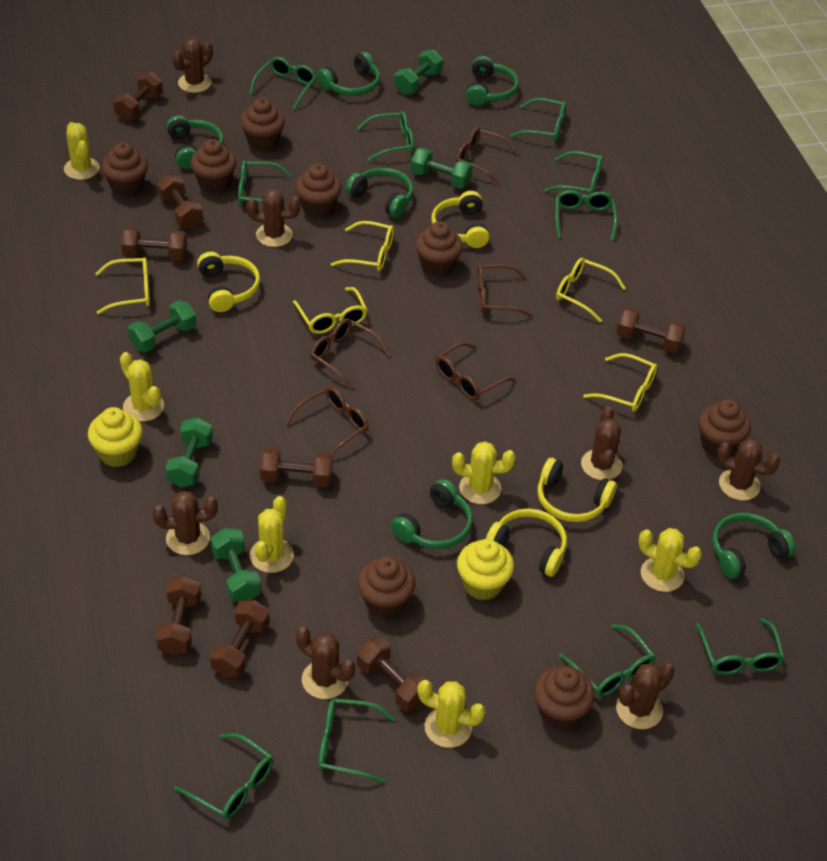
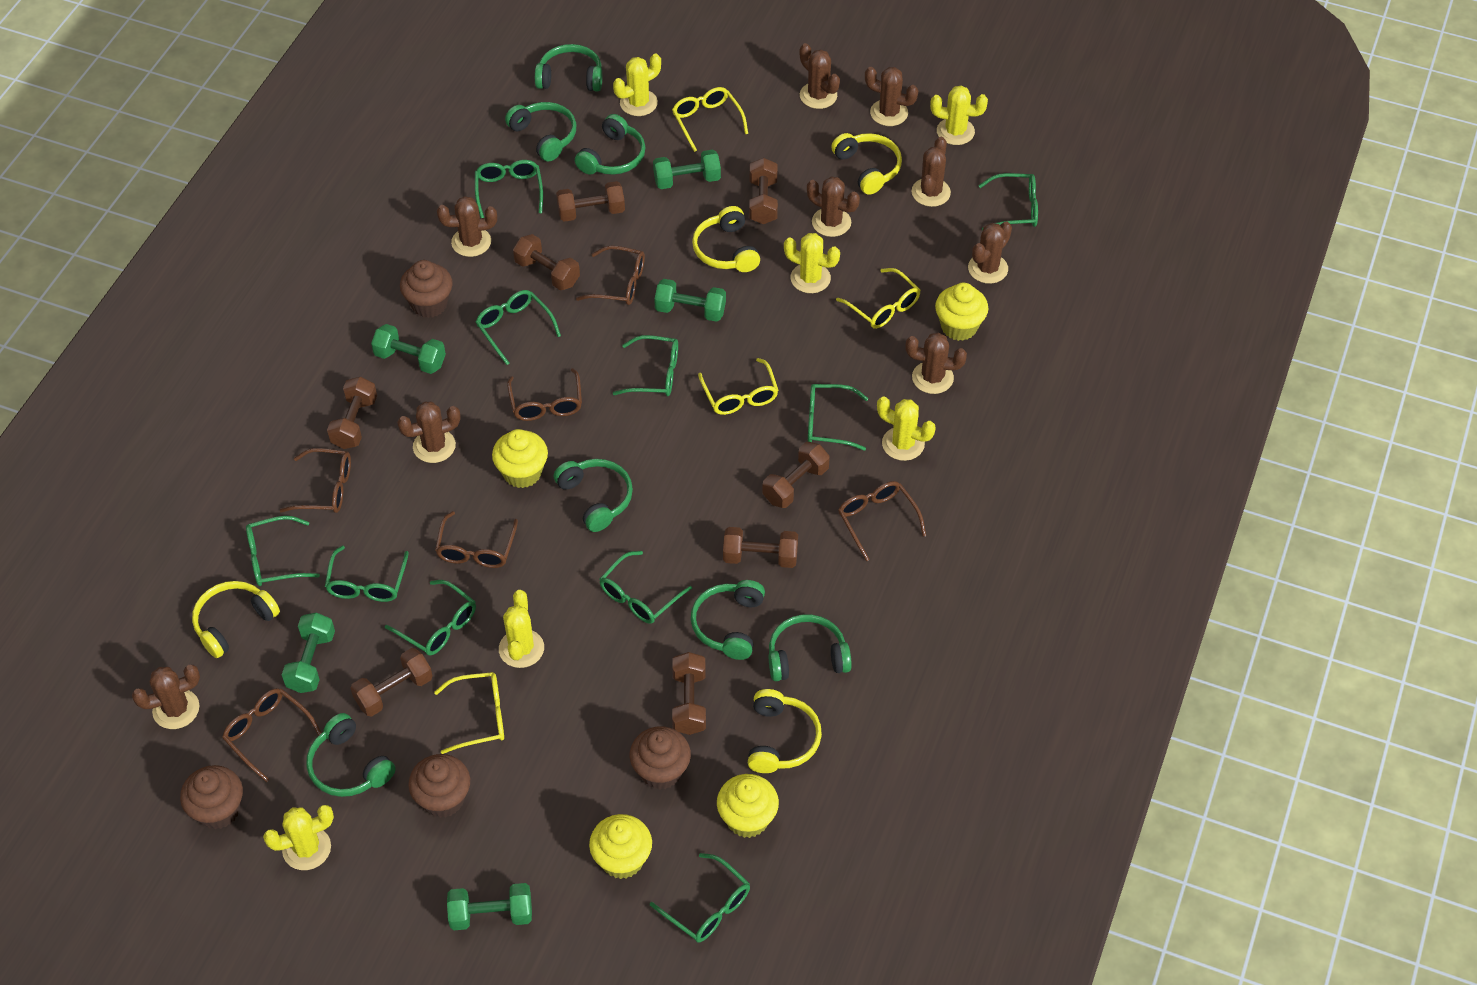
brown cactus: 7 -> 9
brown cupcake: 8 -> 4
brown glasses: 5 -> 6
green headphones: 6 -> 7
yellow cupcake: 2 -> 4
yellow glasses: 5 -> 4

